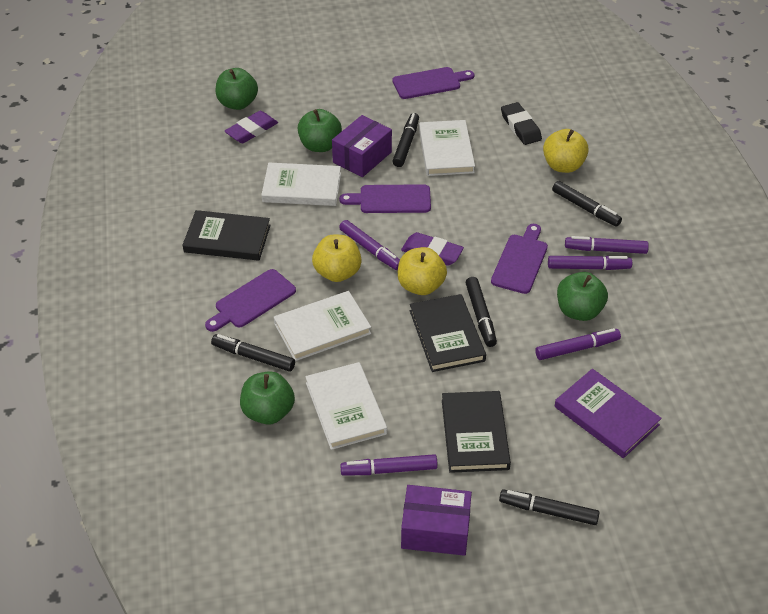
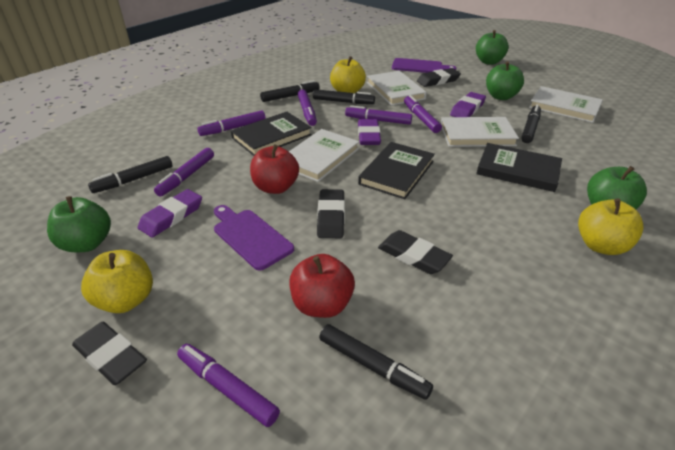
black eraser: 1 -> 4
purple book: 1 -> 0
purple box: 2 -> 0
purple cutting board: 4 -> 2
purple eraser: 2 -> 3
purple marker: 5 -> 6
red apple: 0 -> 2

